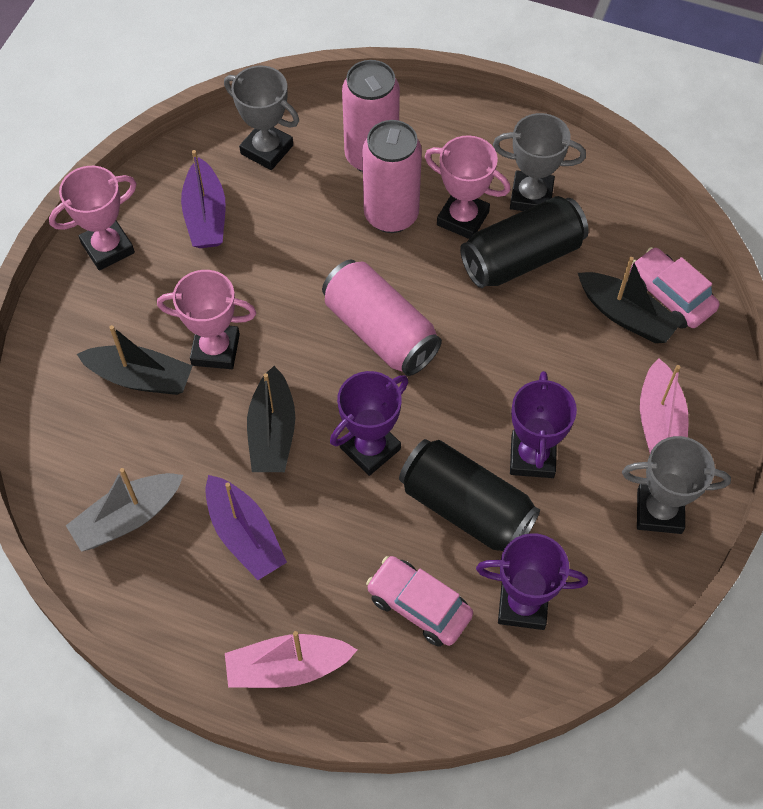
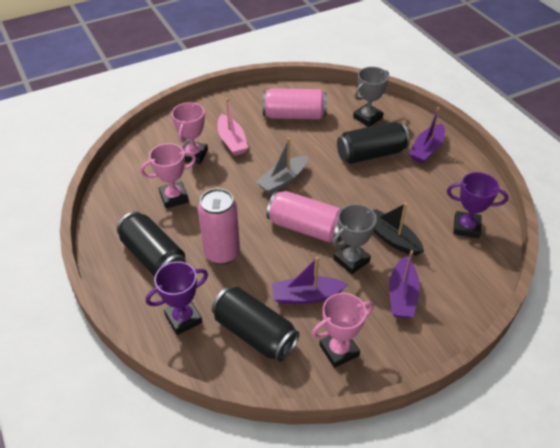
black boat: 3 -> 1
black can: 2 -> 3
grey trophy: 3 -> 2
pink boat: 2 -> 1
pink car: 2 -> 0
purple boat: 2 -> 3
purple trophy: 3 -> 2

